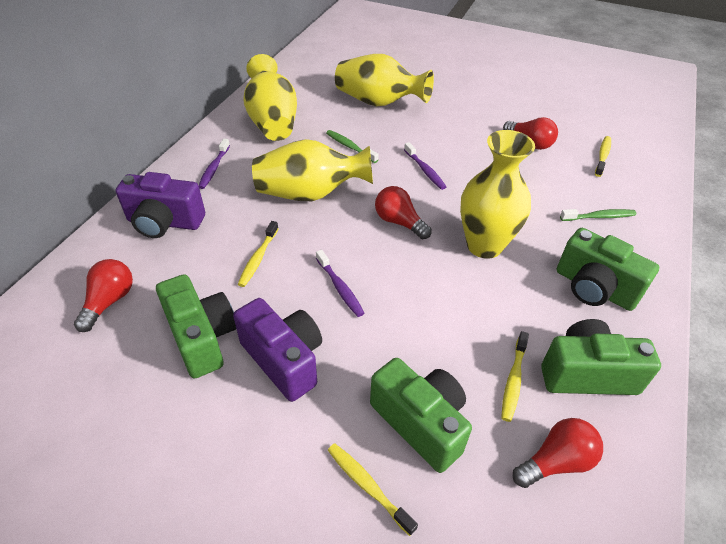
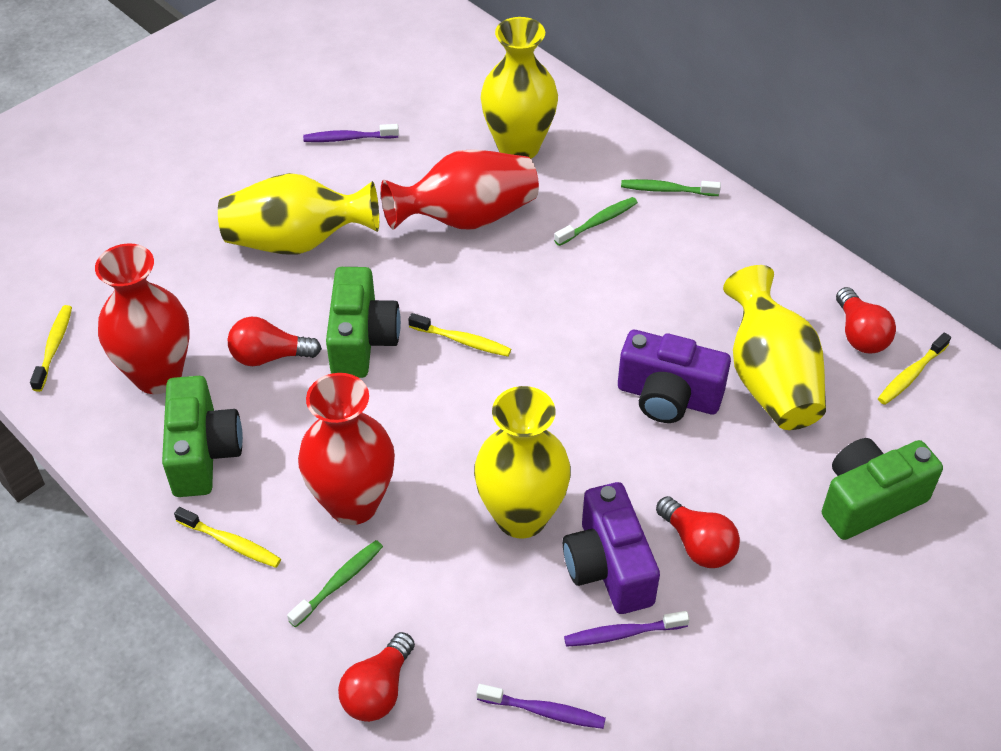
green camera: 4 -> 3
green toothbrush: 2 -> 3
red vase: 0 -> 3

